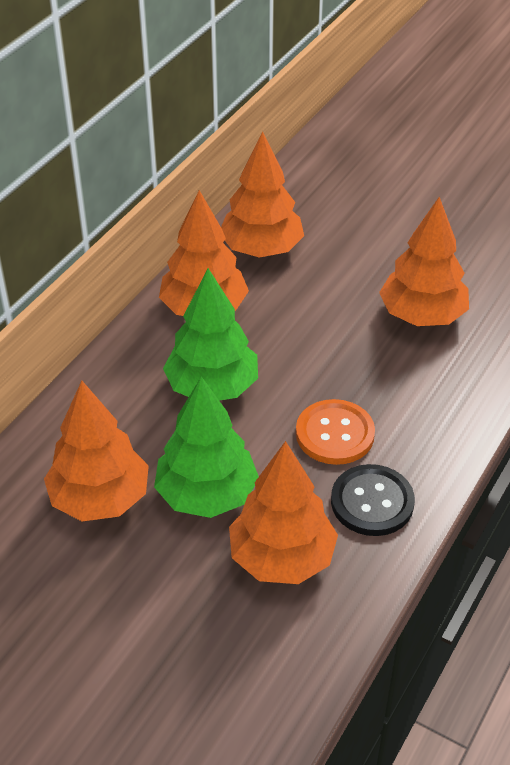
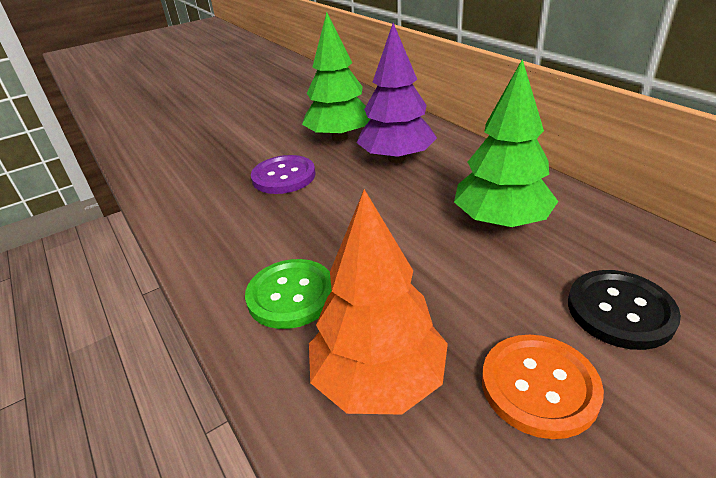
green button: 0 -> 1
orange tree: 5 -> 1
purple button: 0 -> 1
purple tree: 0 -> 1

